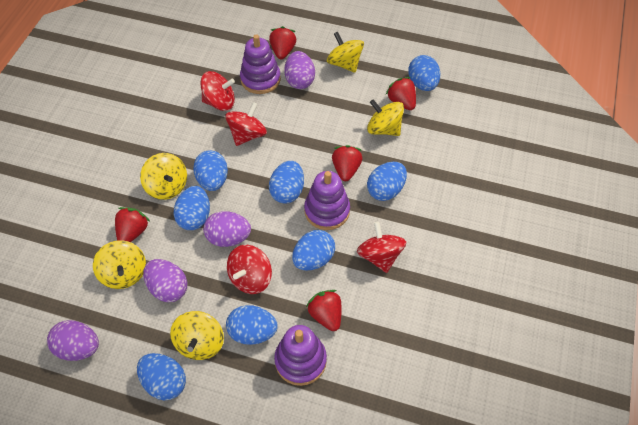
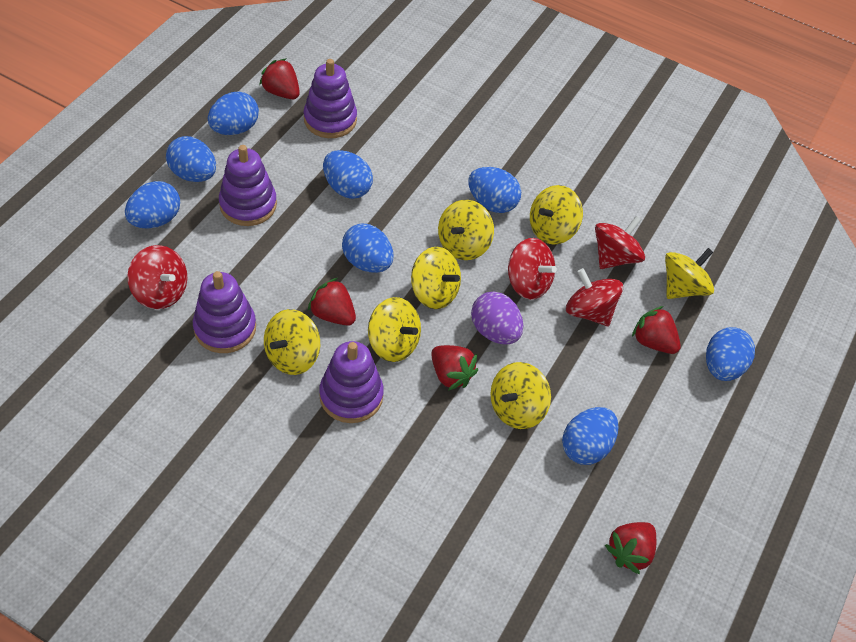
purple egg: 4 -> 1
purple stacking toy: 3 -> 4
yellow spinning top: 5 -> 7

